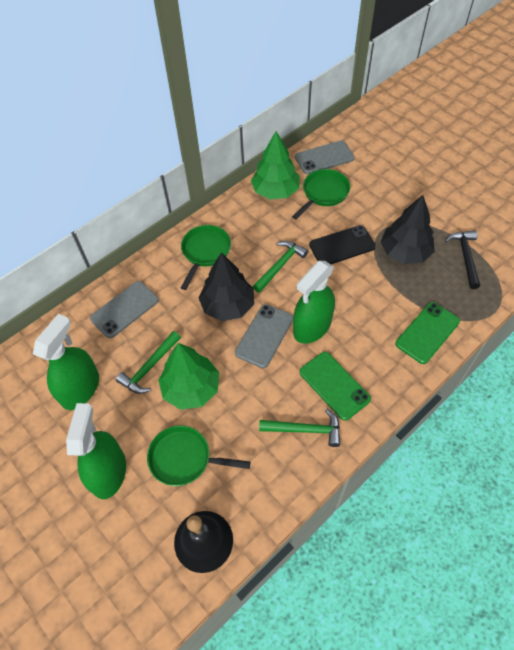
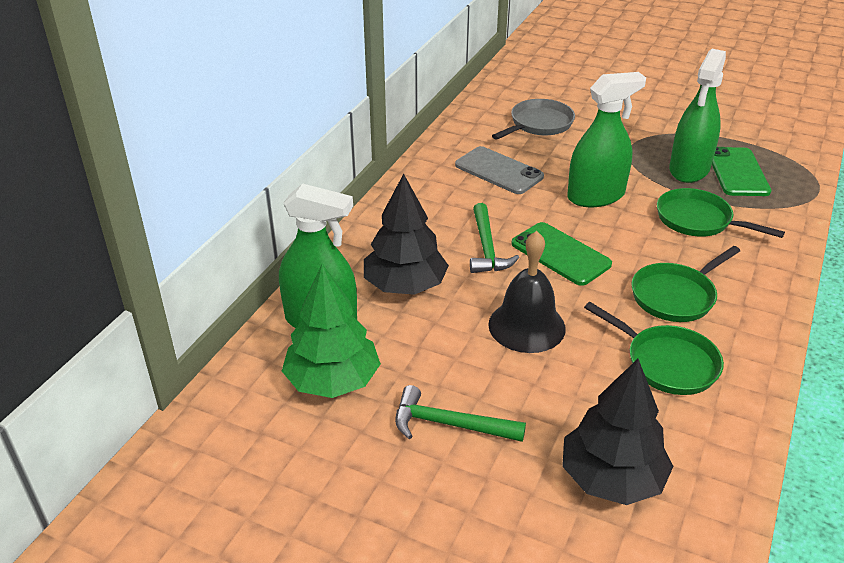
black hammer: 1 -> 0
black phone: 1 -> 0
green hammer: 3 -> 2
green tree: 2 -> 1
grey pan: 0 -> 1
grey phone: 3 -> 1

